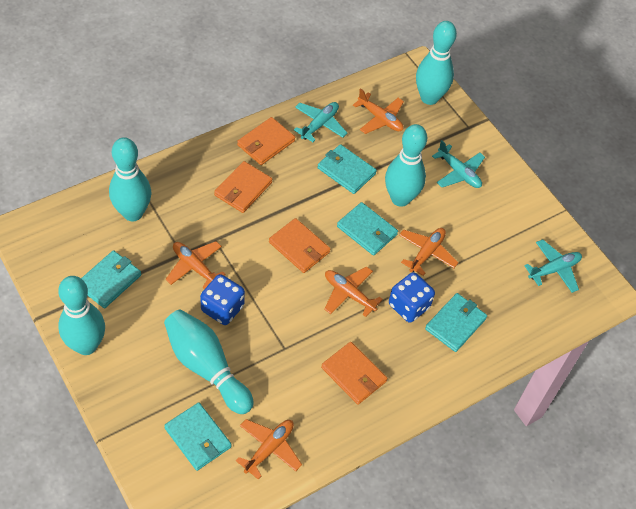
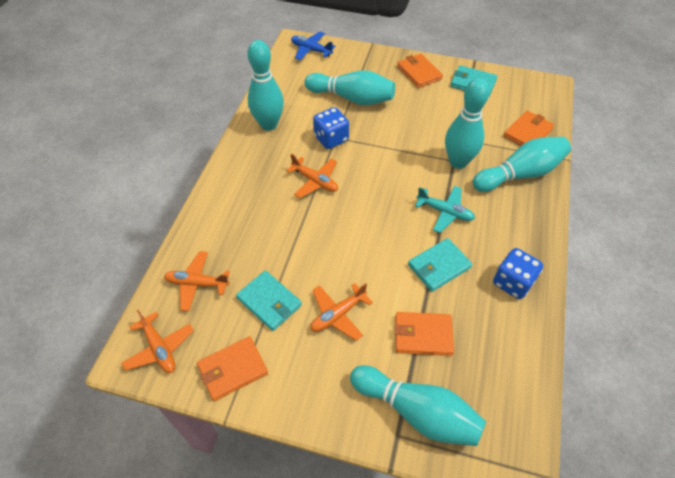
blue plane: 0 -> 1
orange plane: 5 -> 4
turquoise plane: 3 -> 1
turquoise wallet: 5 -> 3

